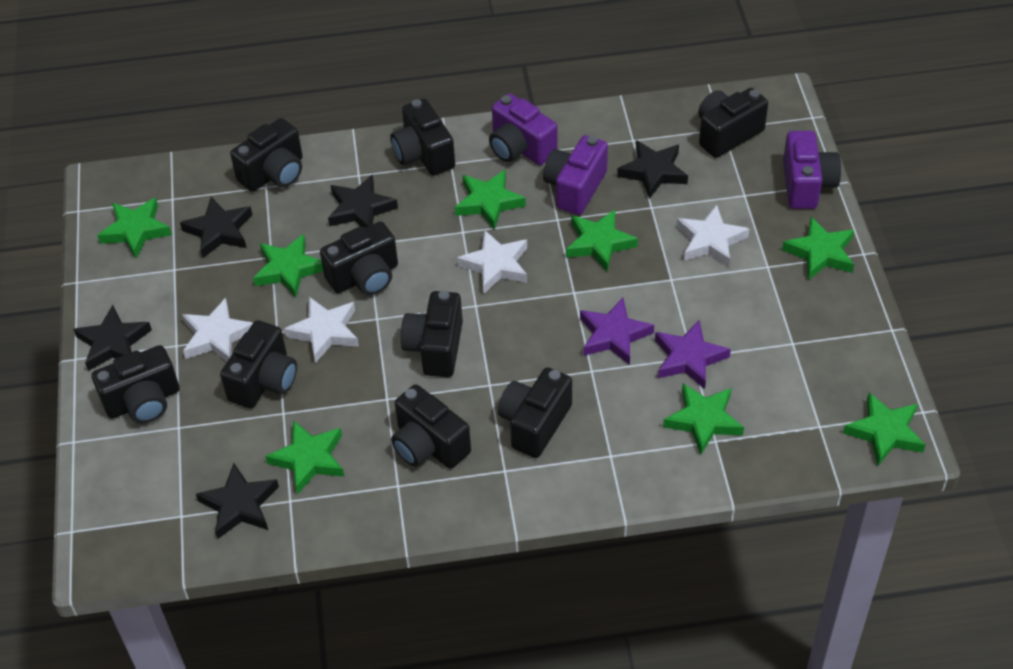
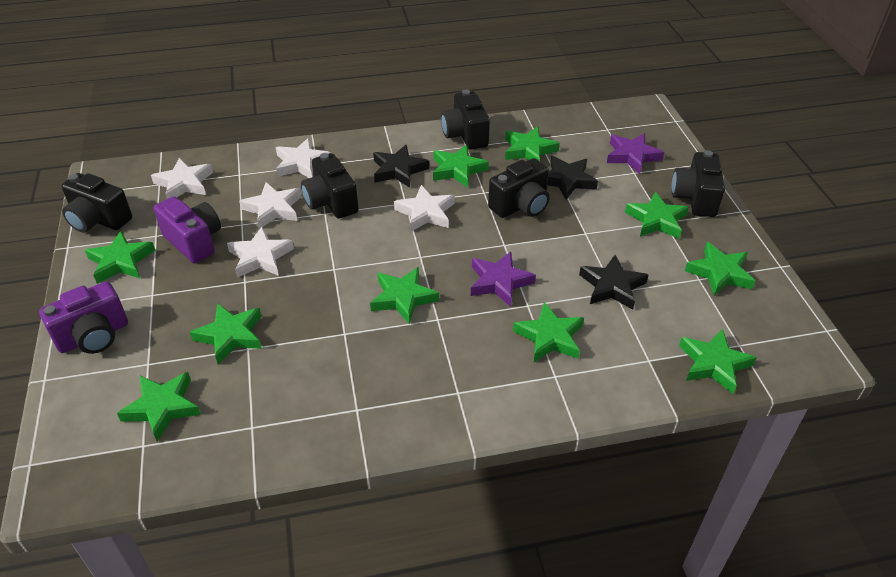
black camera: 9 -> 5
black star: 5 -> 3
green star: 8 -> 10
purple camera: 3 -> 2
white star: 4 -> 5

